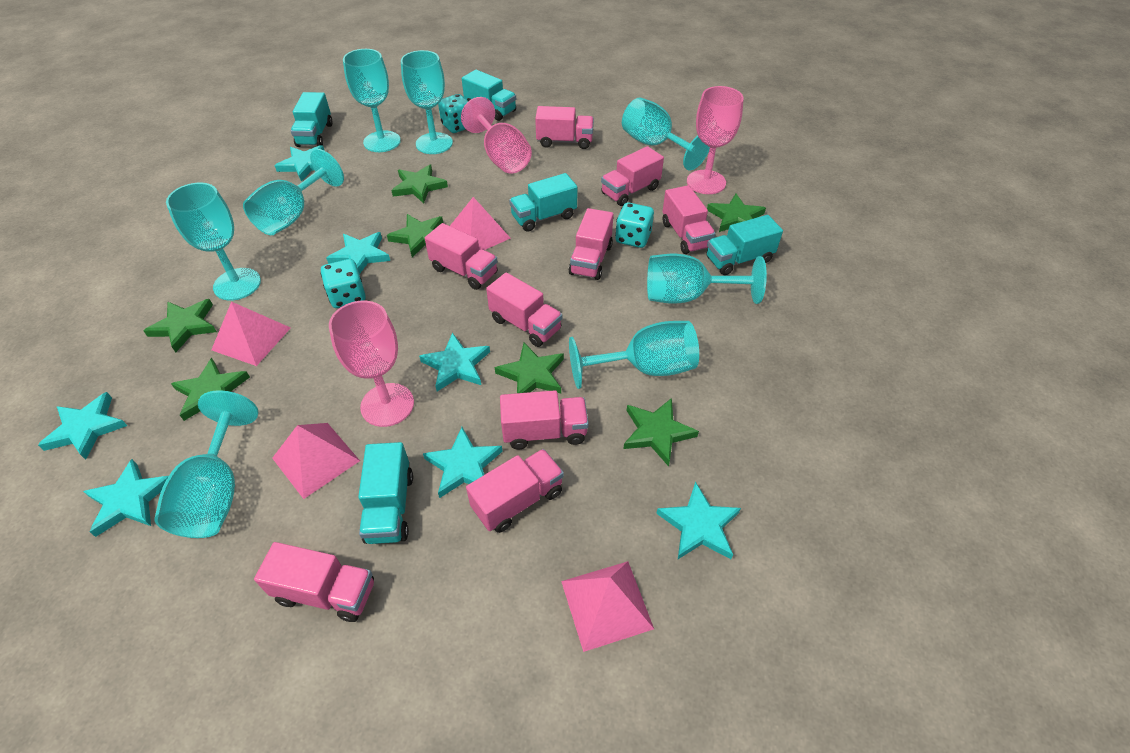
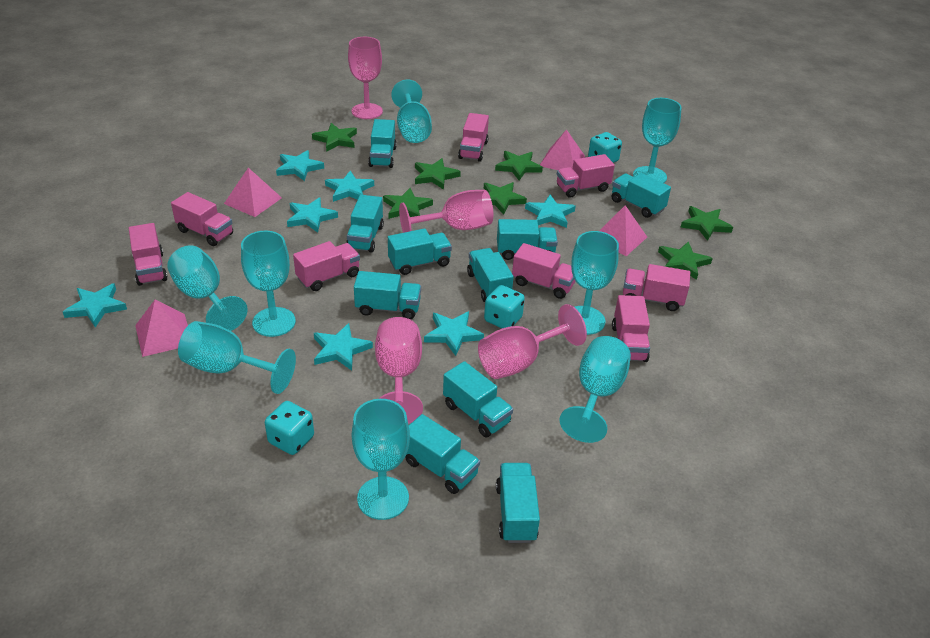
pink goblet: 3 -> 4
pink truck: 9 -> 8
turquoise truck: 5 -> 10

